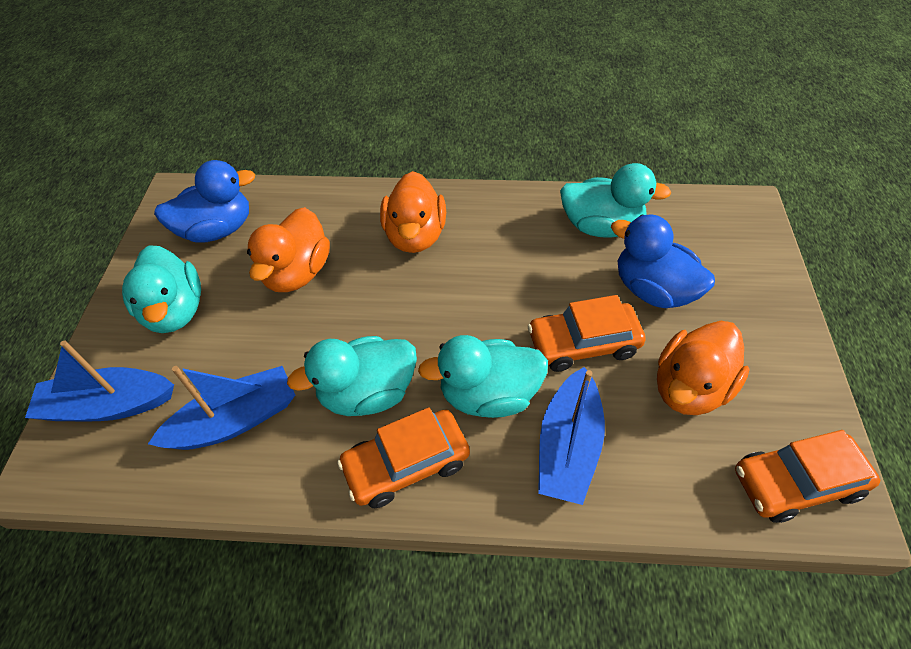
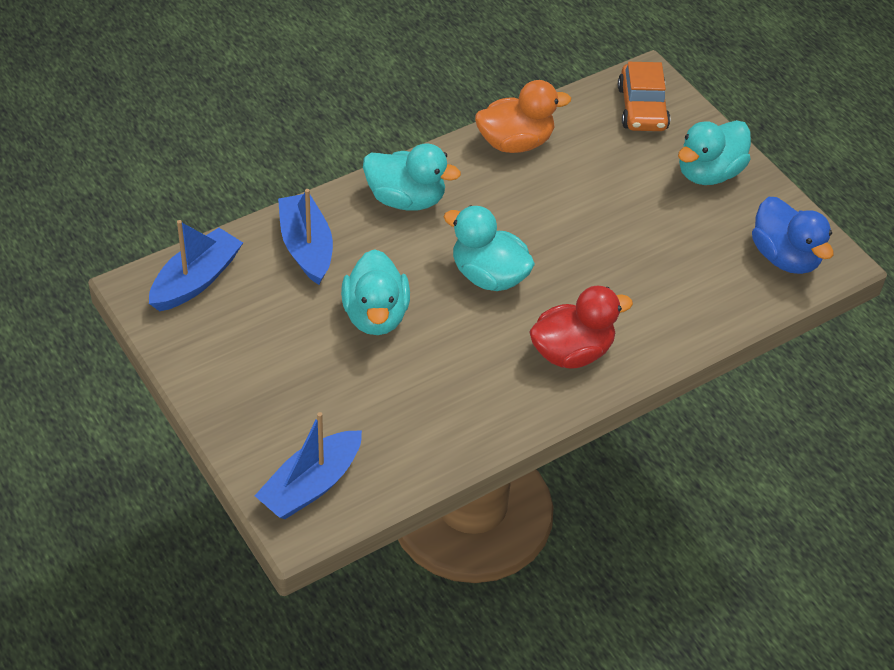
blue duck: 2 -> 1
orange car: 3 -> 1
orange duck: 3 -> 1
red duck: 0 -> 1

